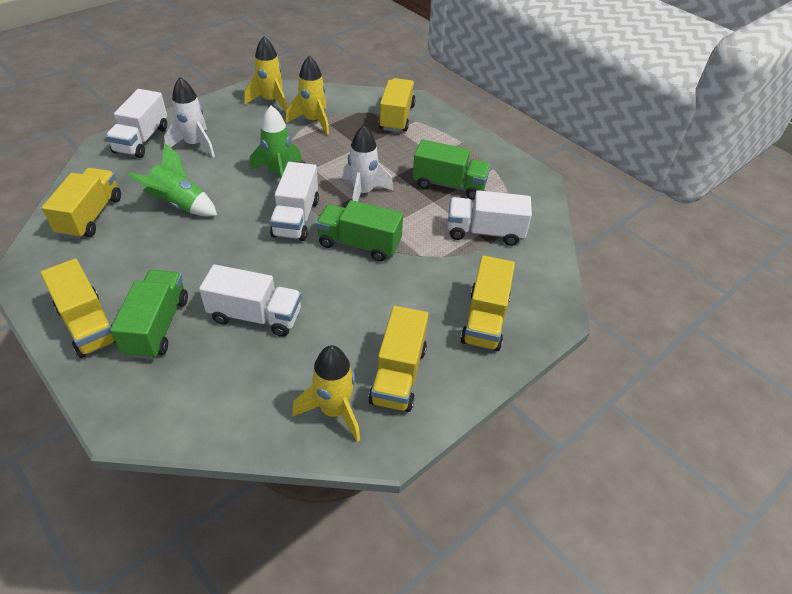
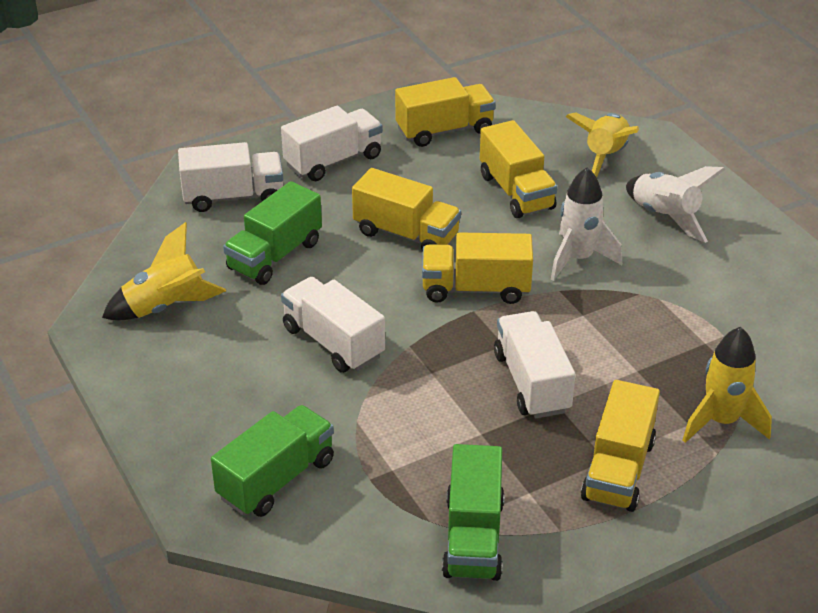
green rocket: 2 -> 0

